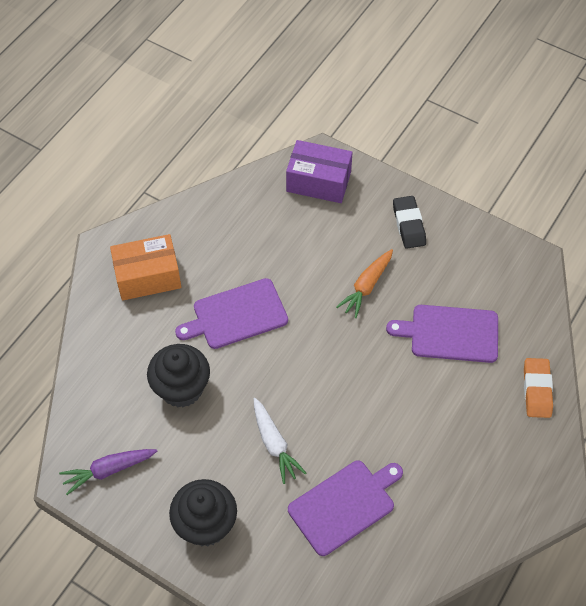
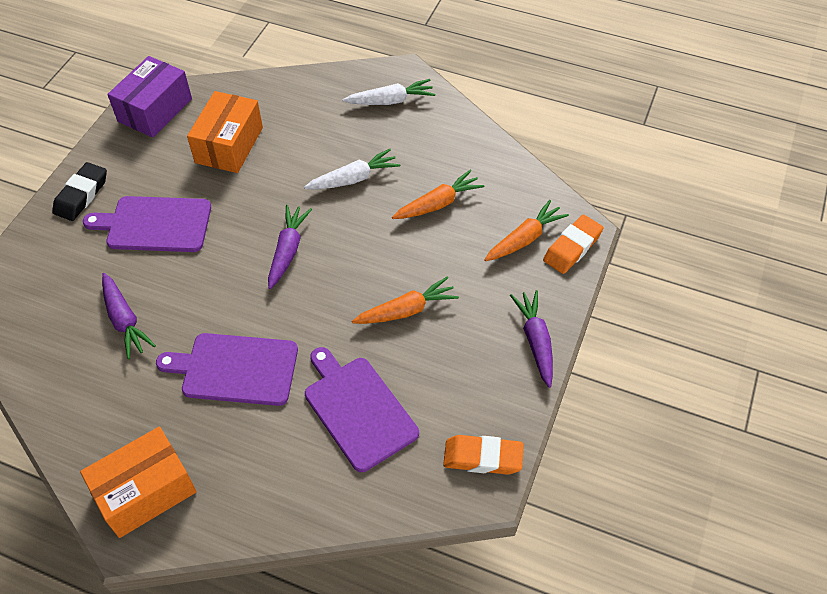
black cupcake: 2 -> 0
orange box: 1 -> 2
orange carrot: 1 -> 3
orange eraser: 1 -> 2
purple carrot: 1 -> 3
white carrot: 1 -> 2

